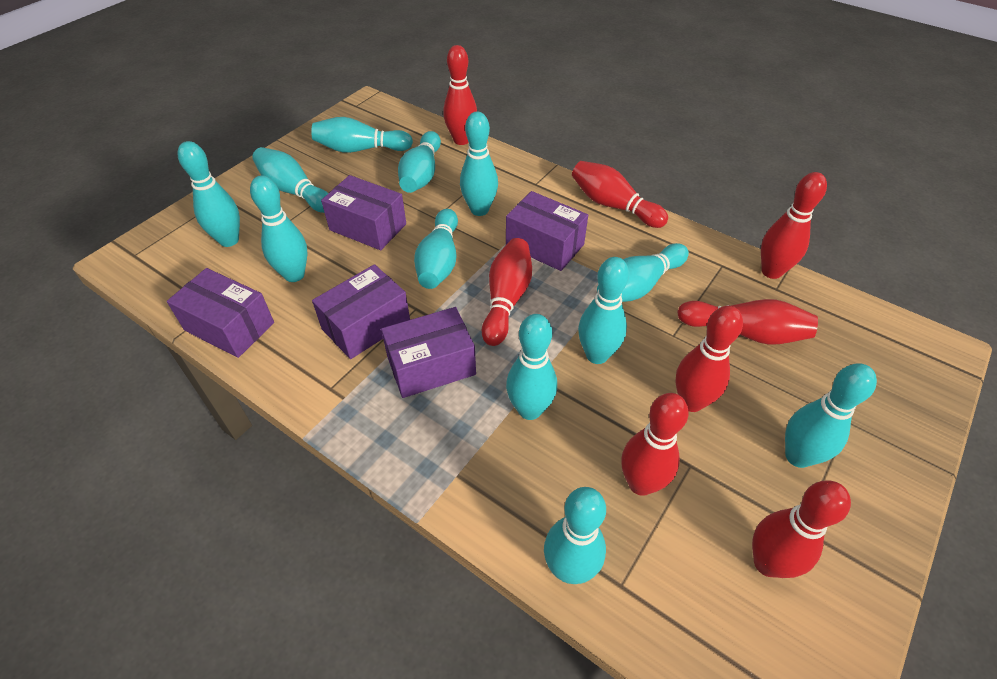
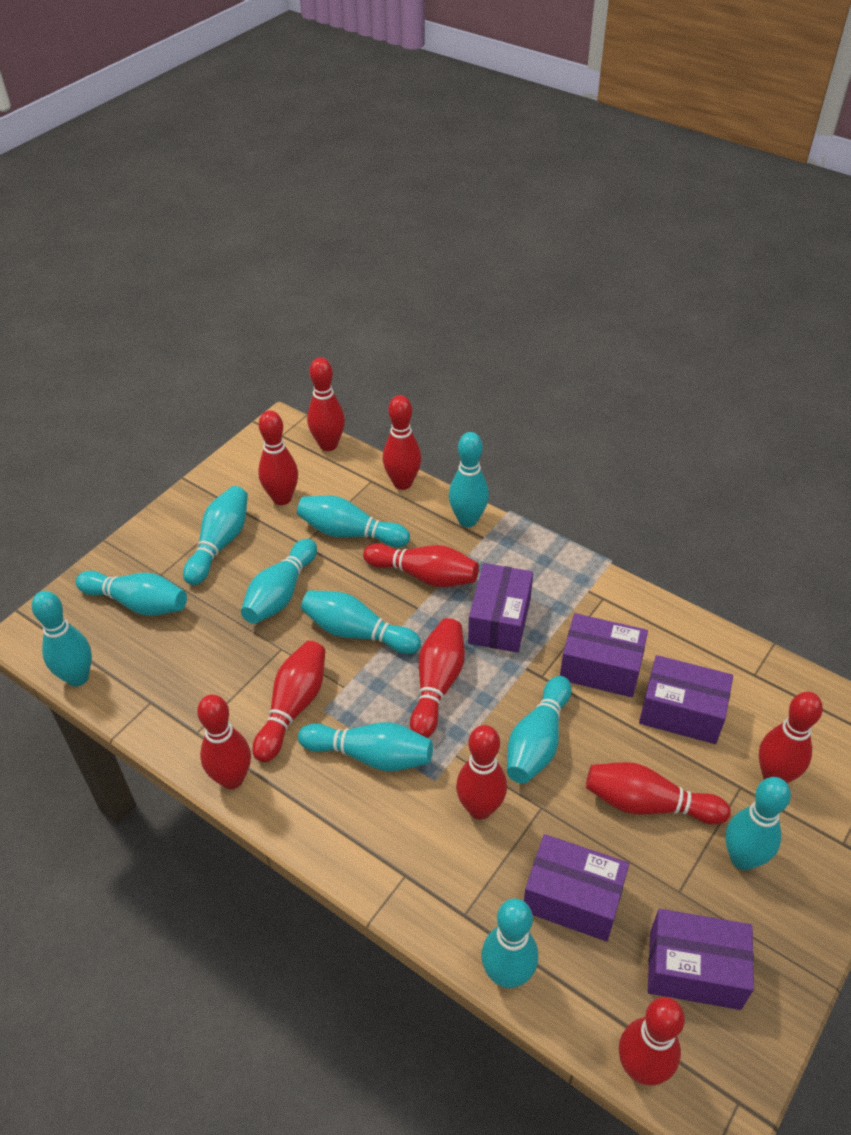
red bowling pin: 8 -> 11
turquoise bowling pin: 12 -> 11

